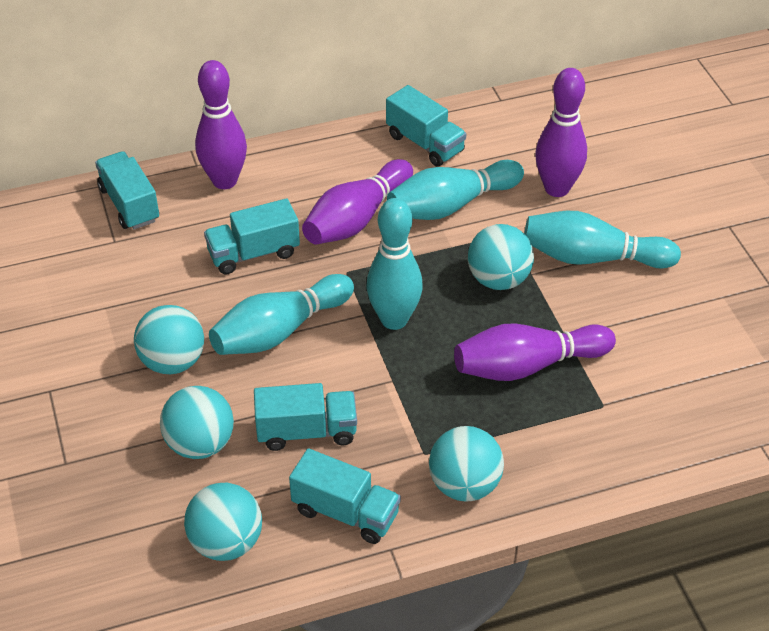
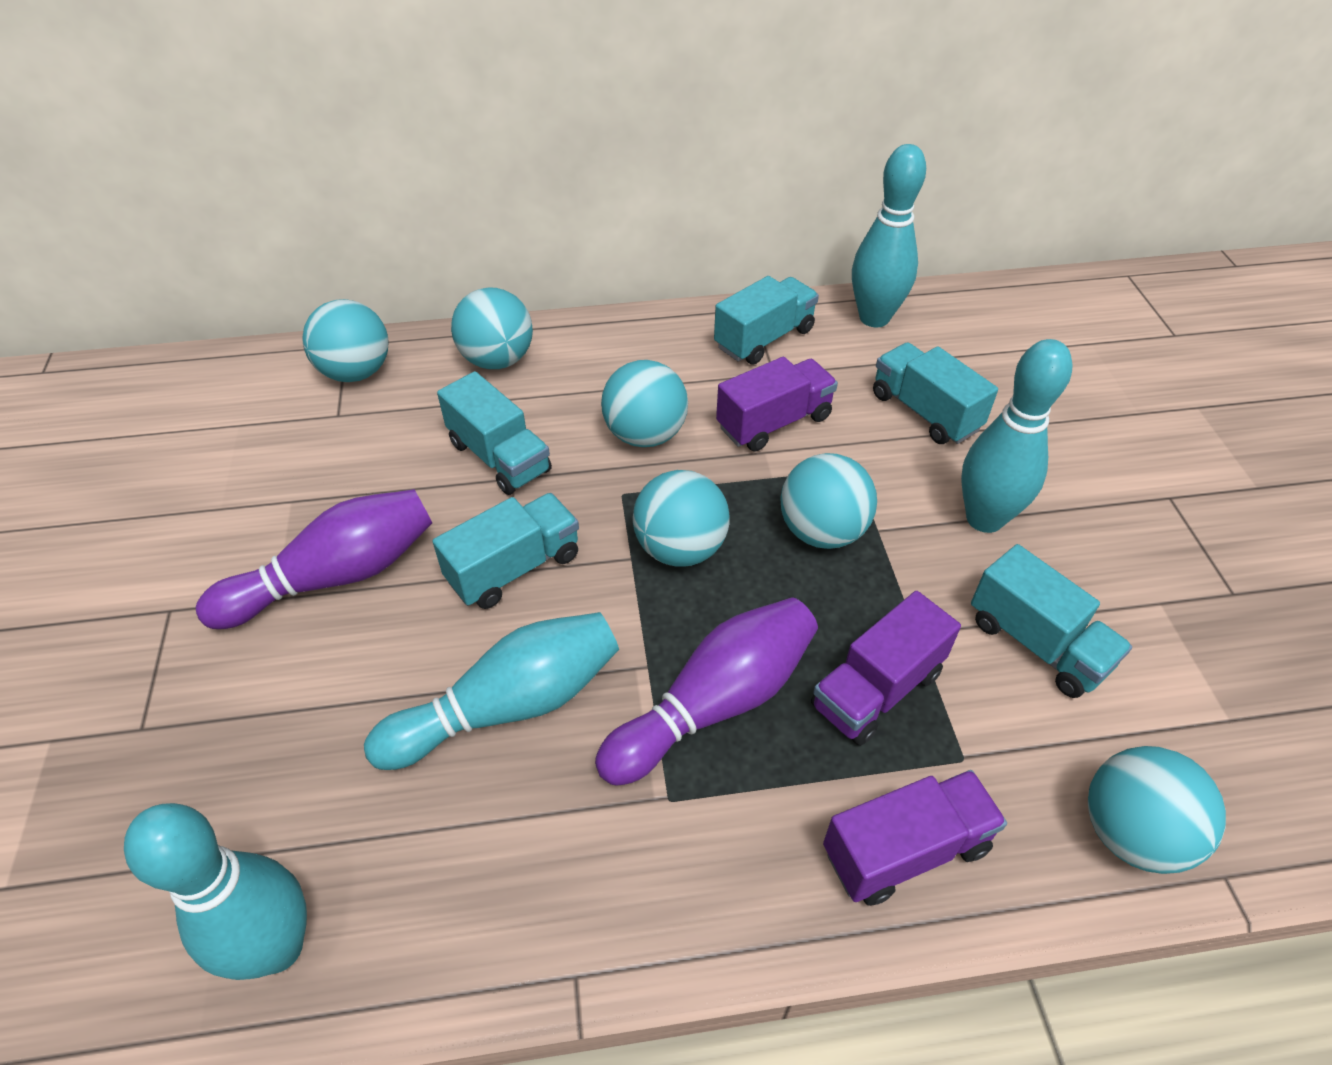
purple bowling pin: 4 -> 2
purple truck: 0 -> 3
turquoise ball: 5 -> 6

